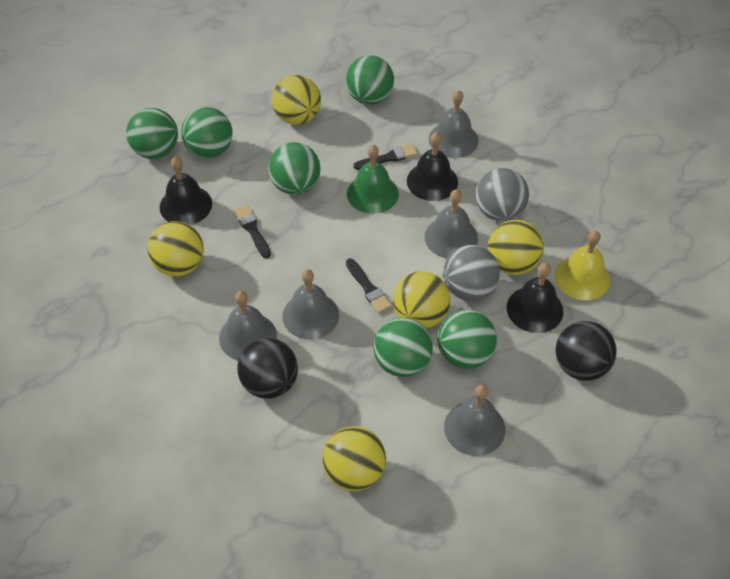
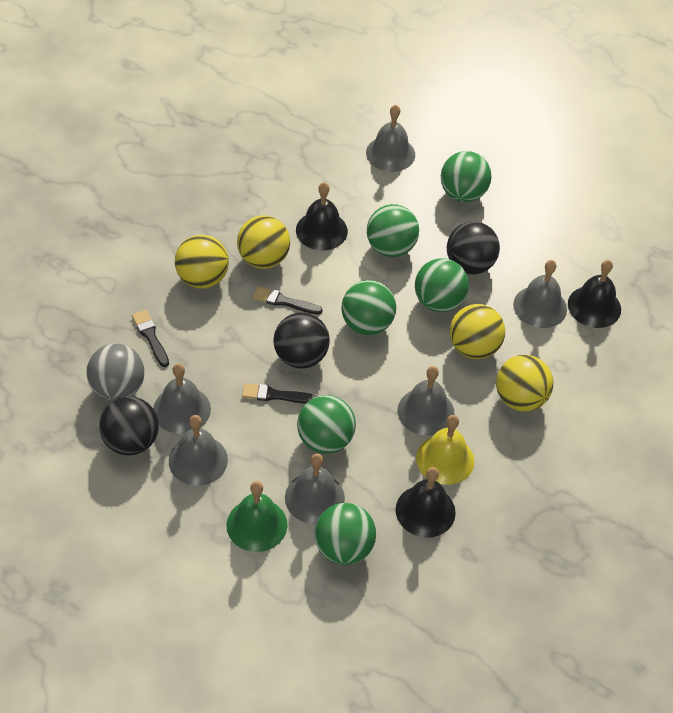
black ball: 2 -> 3
grey ball: 2 -> 1
grey bell: 5 -> 6
yellow ball: 5 -> 4

